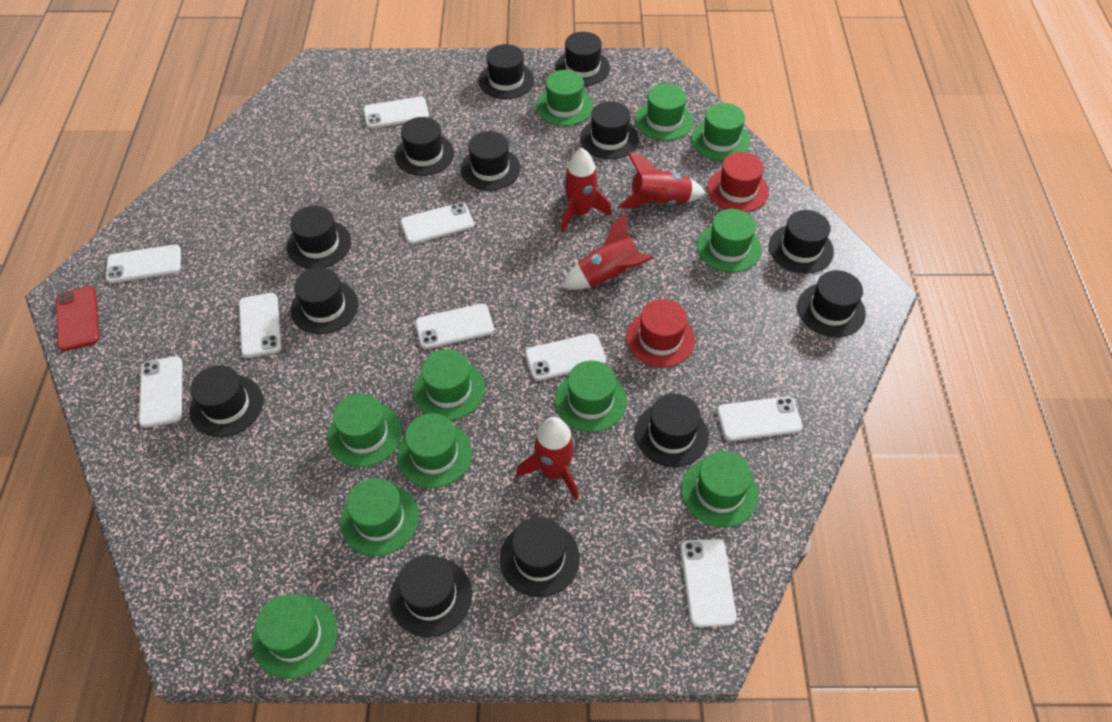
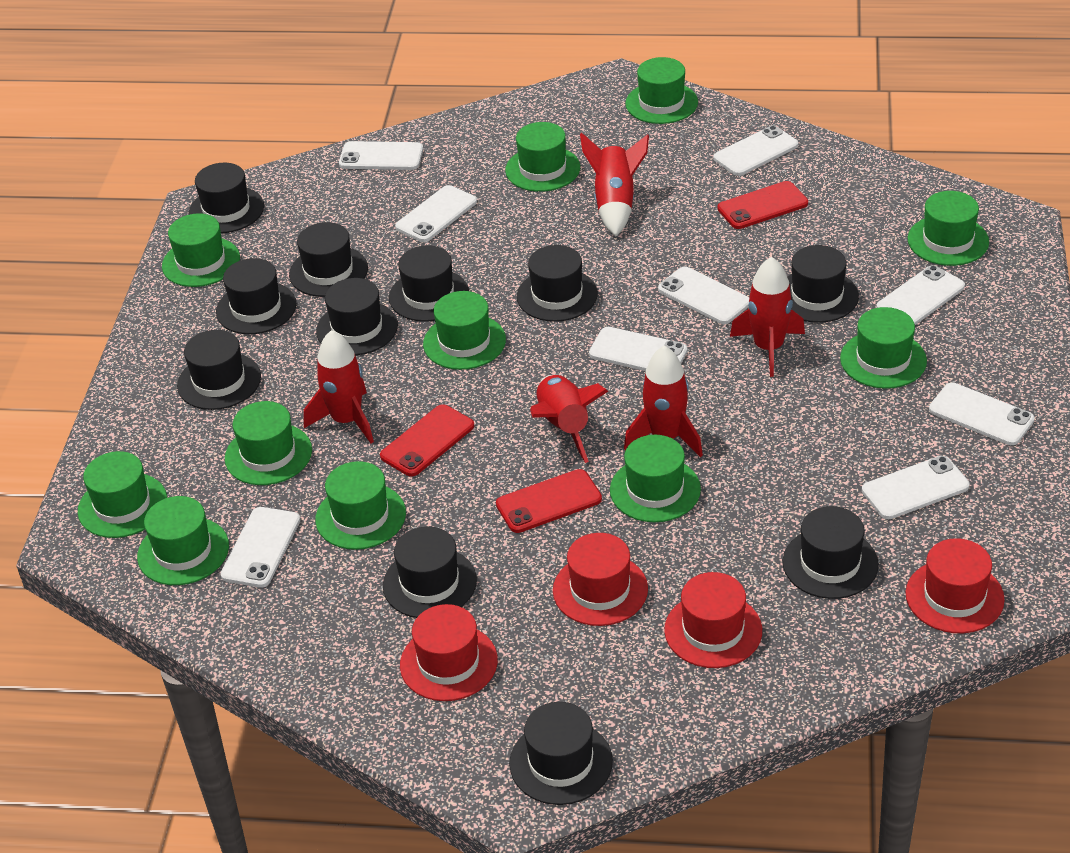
black hat: 13 -> 11
red hat: 2 -> 4
red phone: 1 -> 3
red rocket: 4 -> 5

